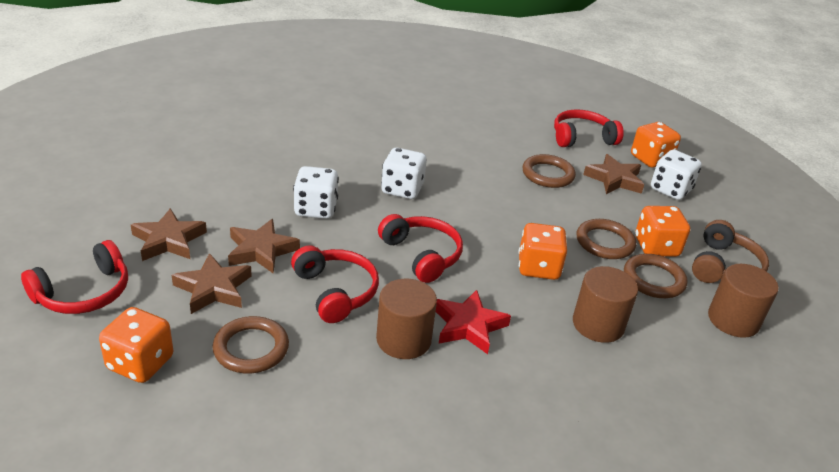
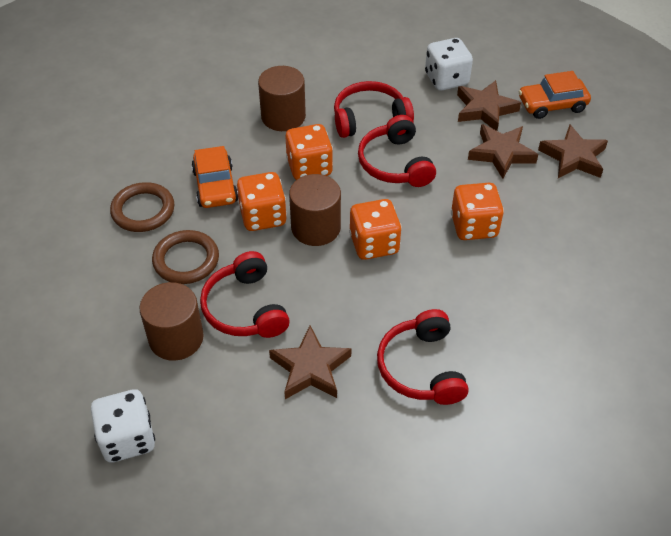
brown headphones: 1 -> 0
brown ring: 4 -> 2
orange car: 0 -> 2
red star: 1 -> 0
white dice: 3 -> 2

